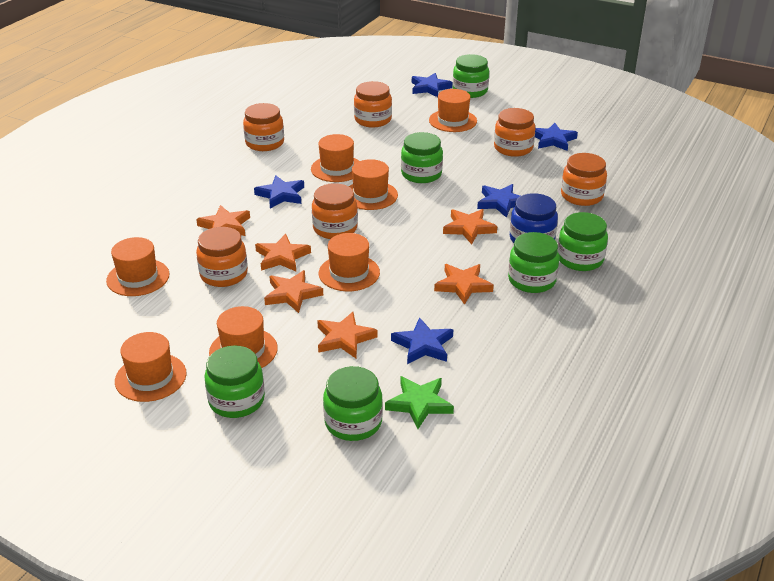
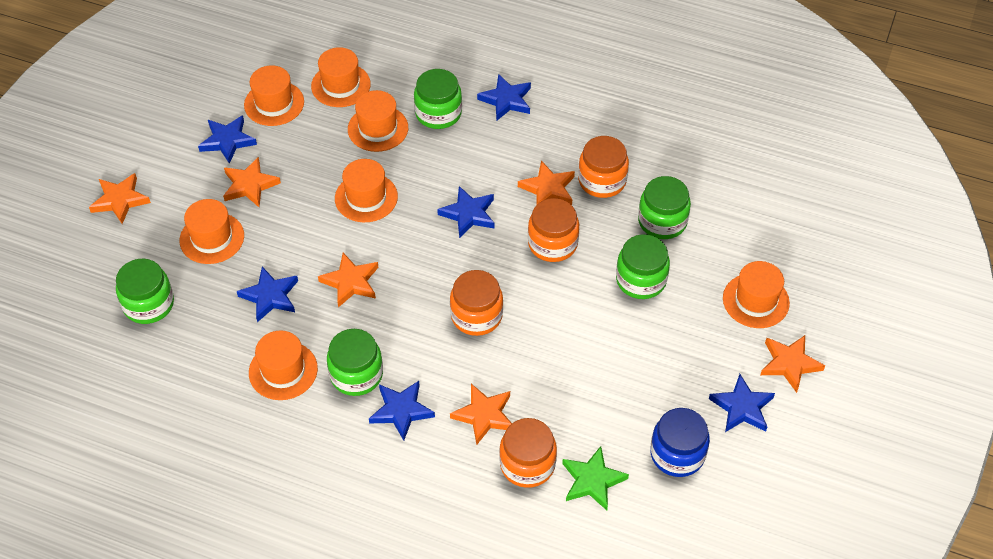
blue star: 5 -> 6
green jar: 6 -> 5
orange jar: 6 -> 4

